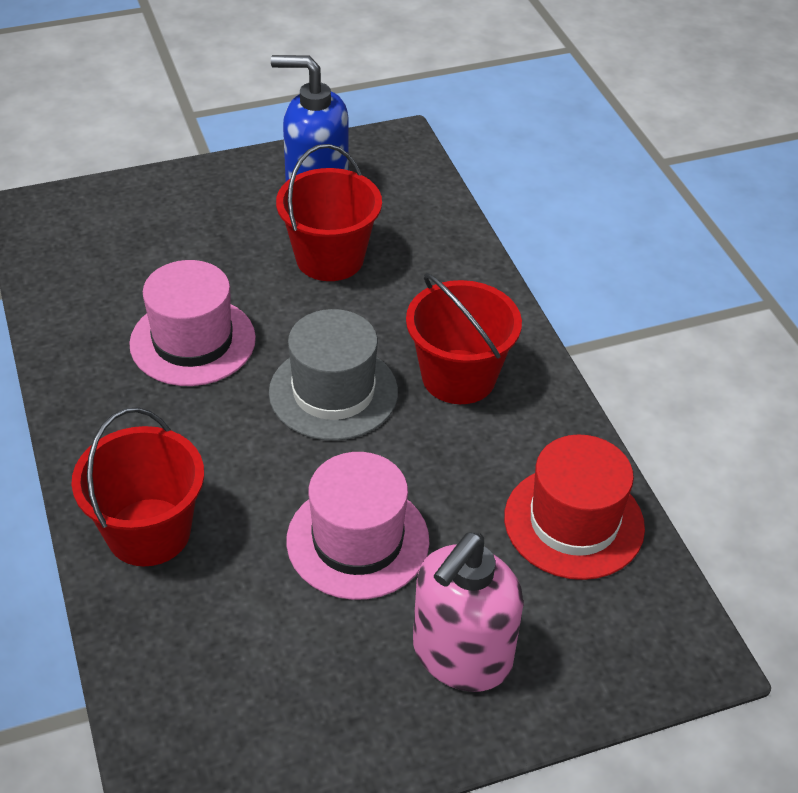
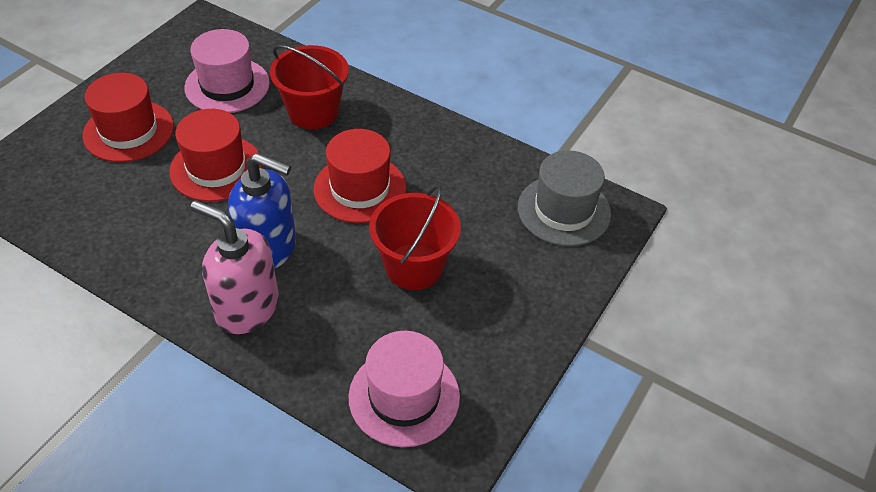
red bucket: 3 -> 2
red hat: 1 -> 3

